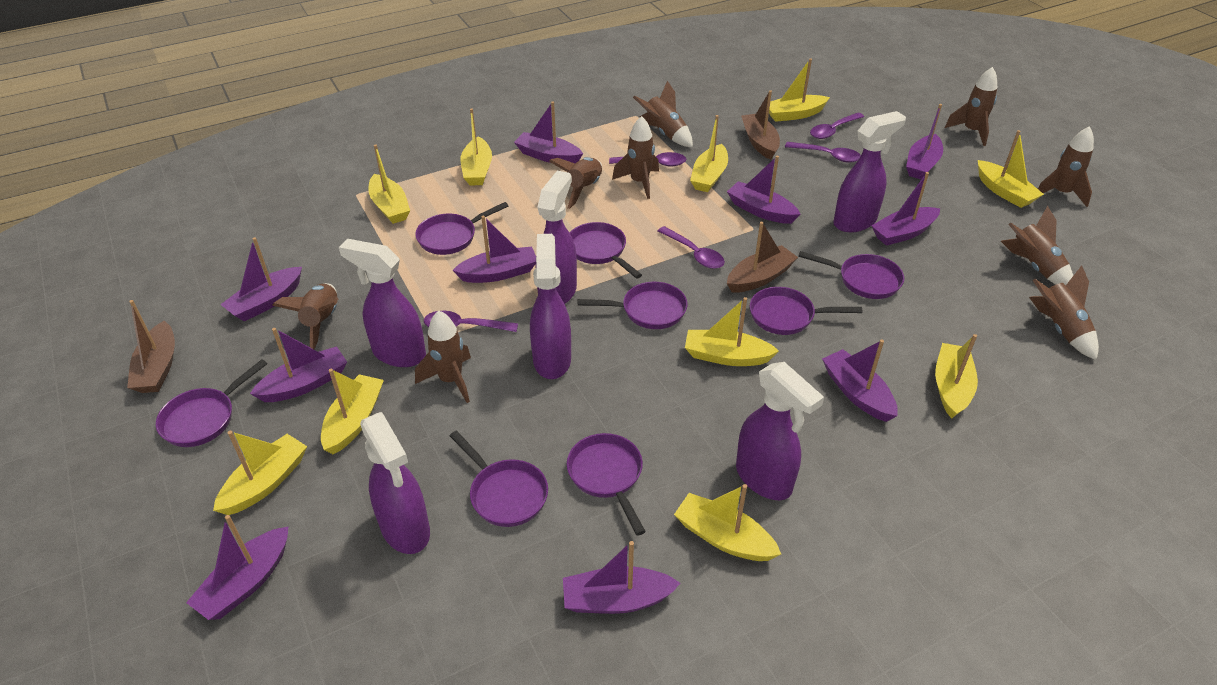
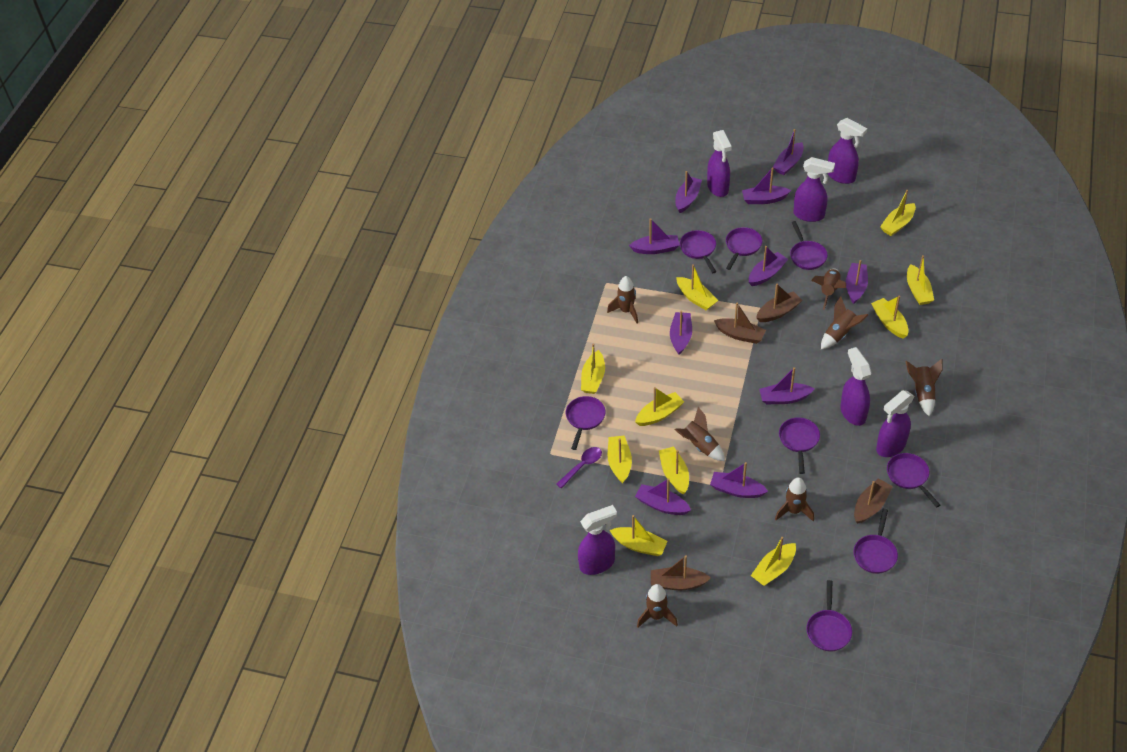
brown boat: 3 -> 4
brown rocket: 9 -> 7
purple spoon: 5 -> 1

